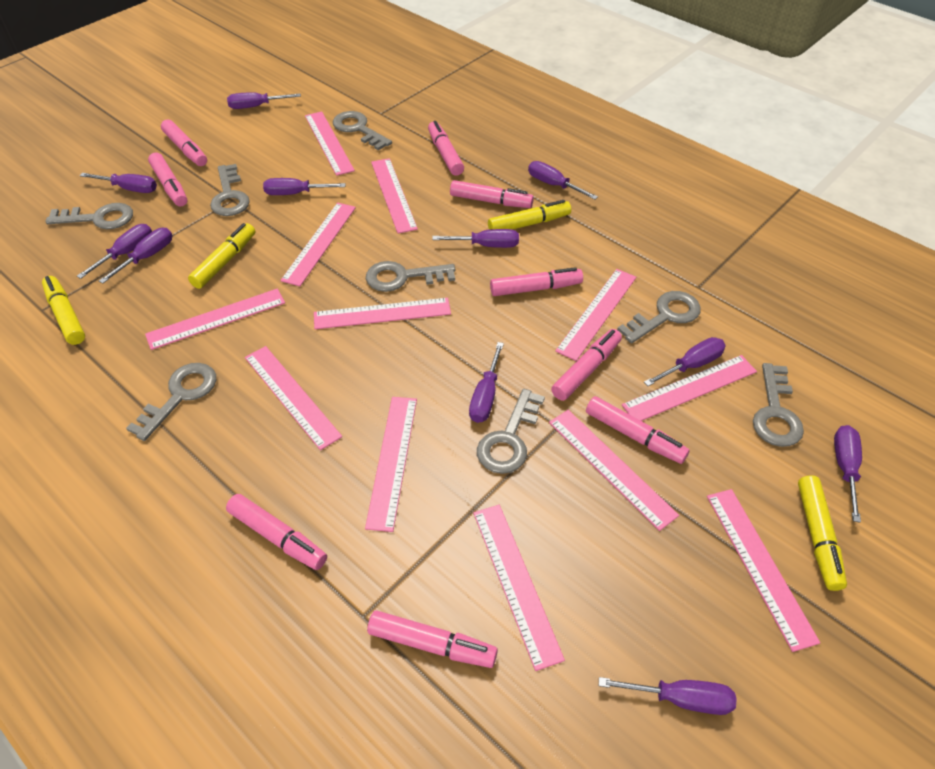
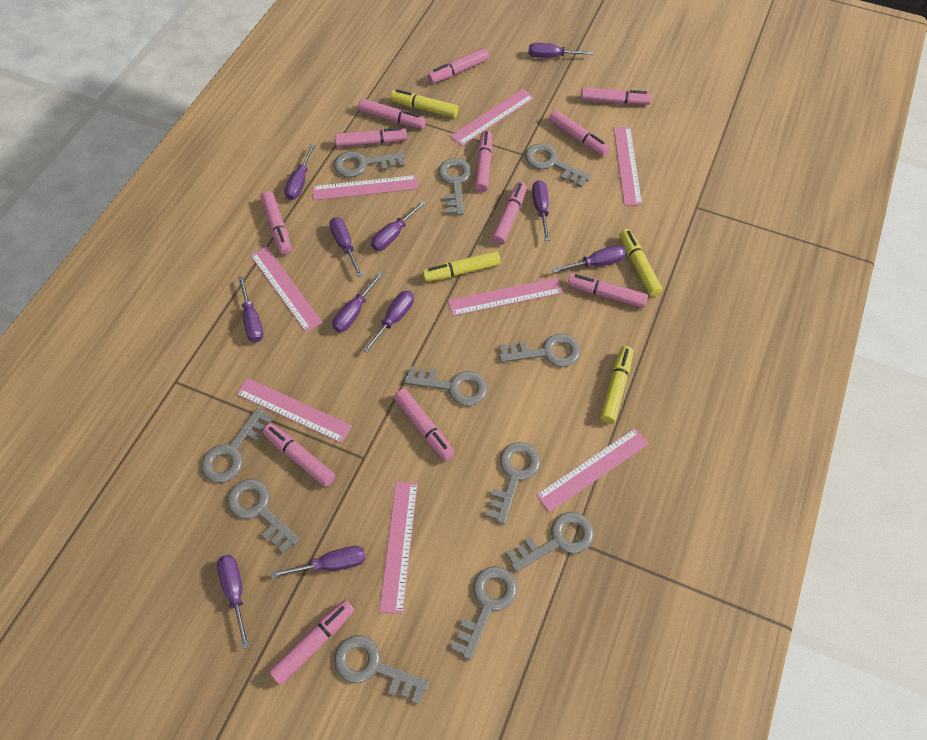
grey key: 8 -> 11
pink marker: 9 -> 12
pink ruler: 12 -> 8

